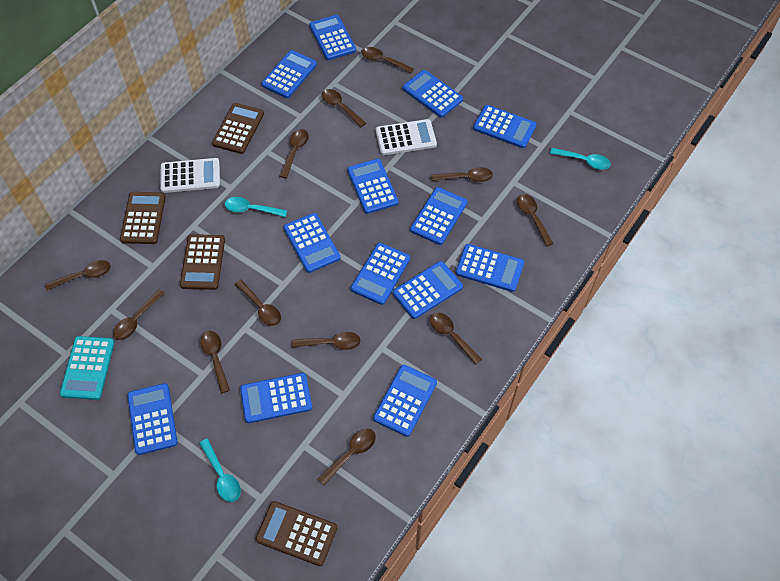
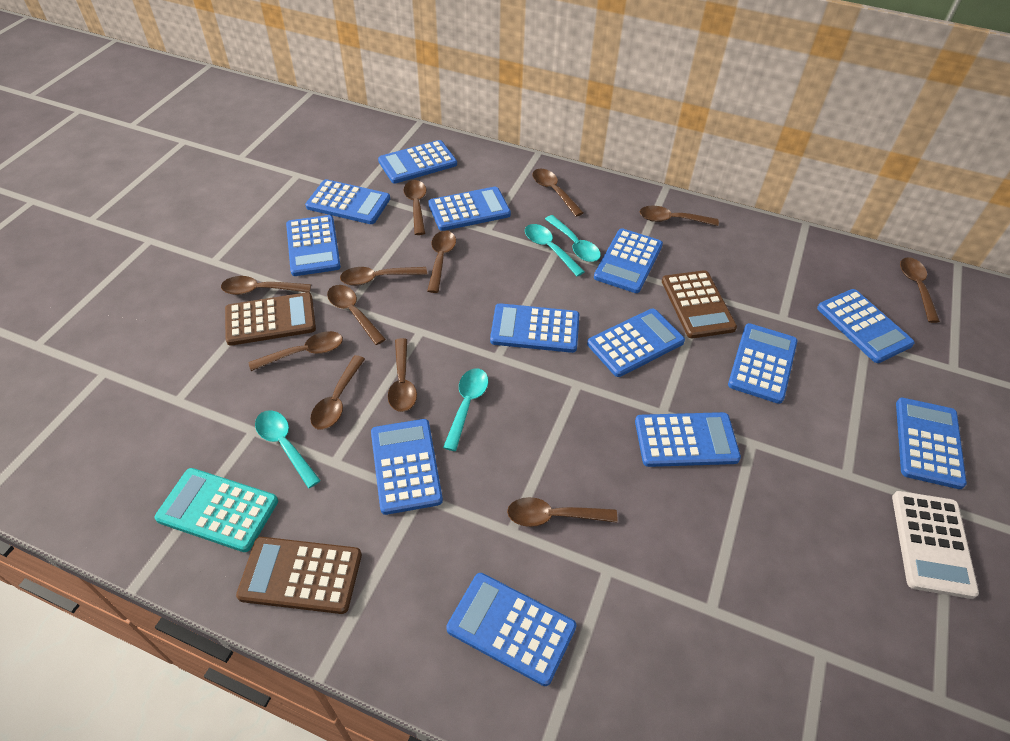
brown calculator: 4 -> 3
turquoise spoon: 3 -> 4
white calculator: 2 -> 1

